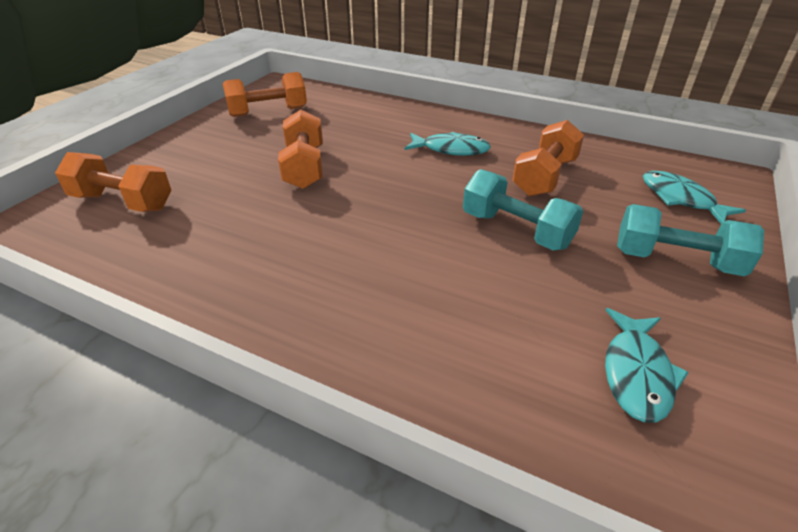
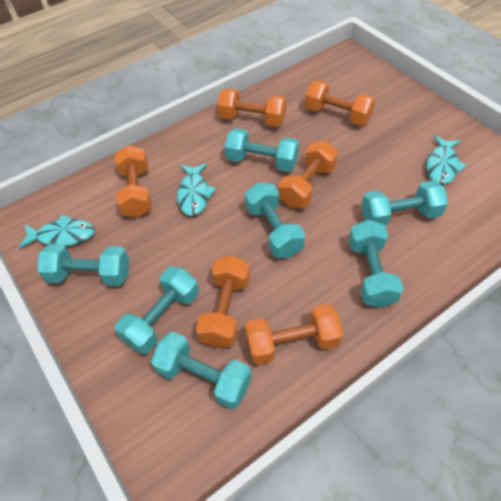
orange dumbbell: 4 -> 6
turquoise dumbbell: 2 -> 7

